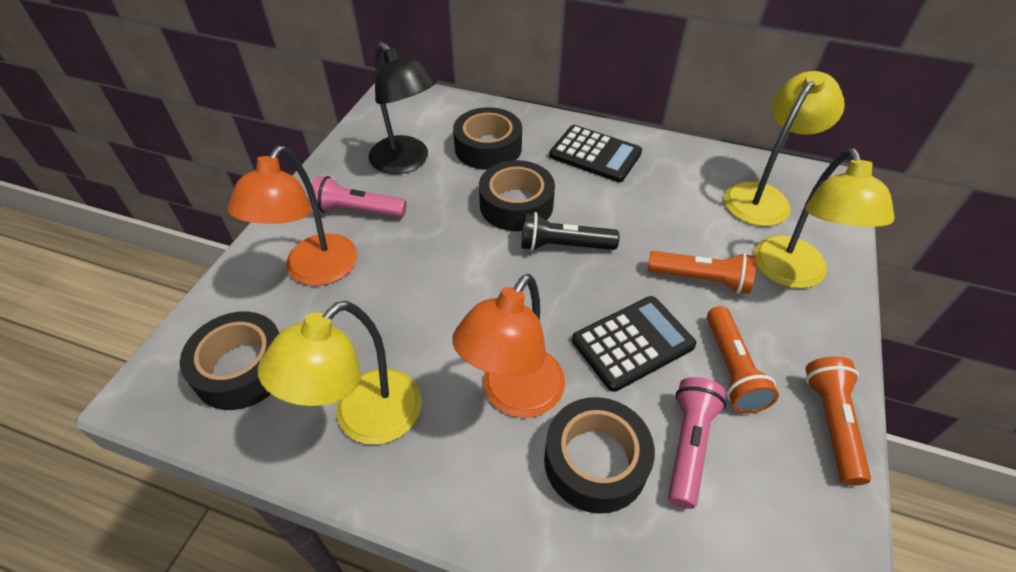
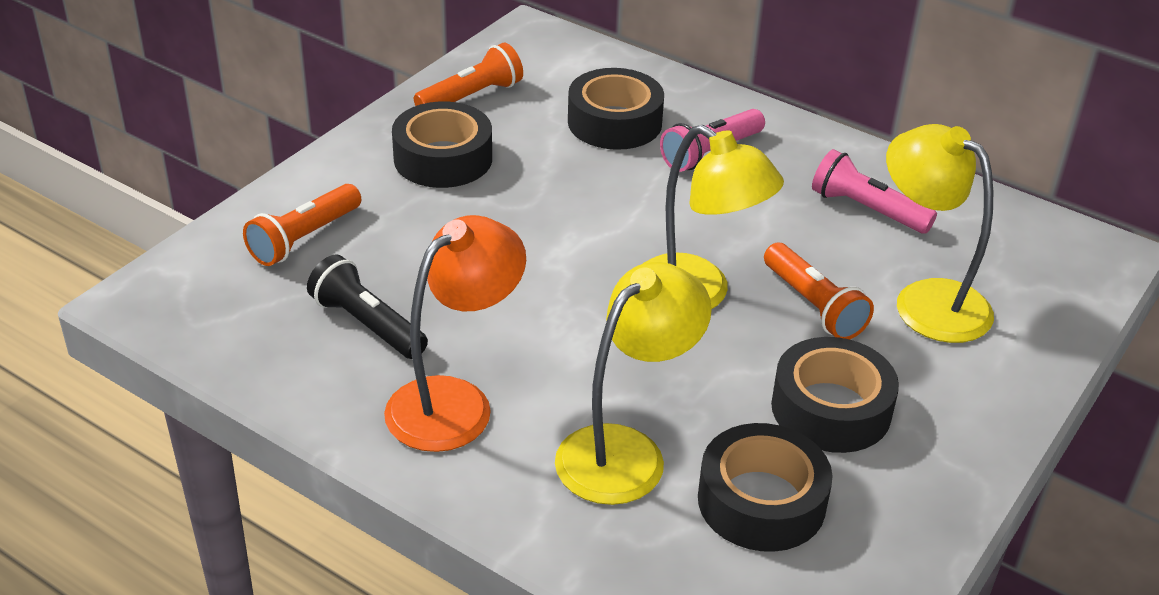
black calculator: 2 -> 0
black lamp: 1 -> 0
orange lamp: 2 -> 1

